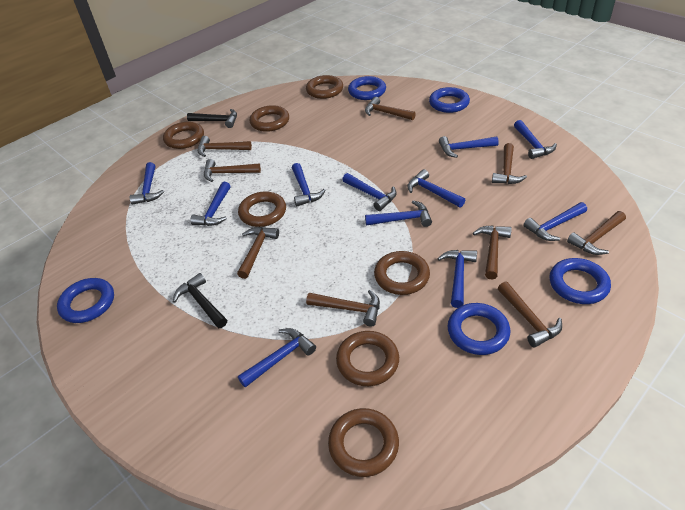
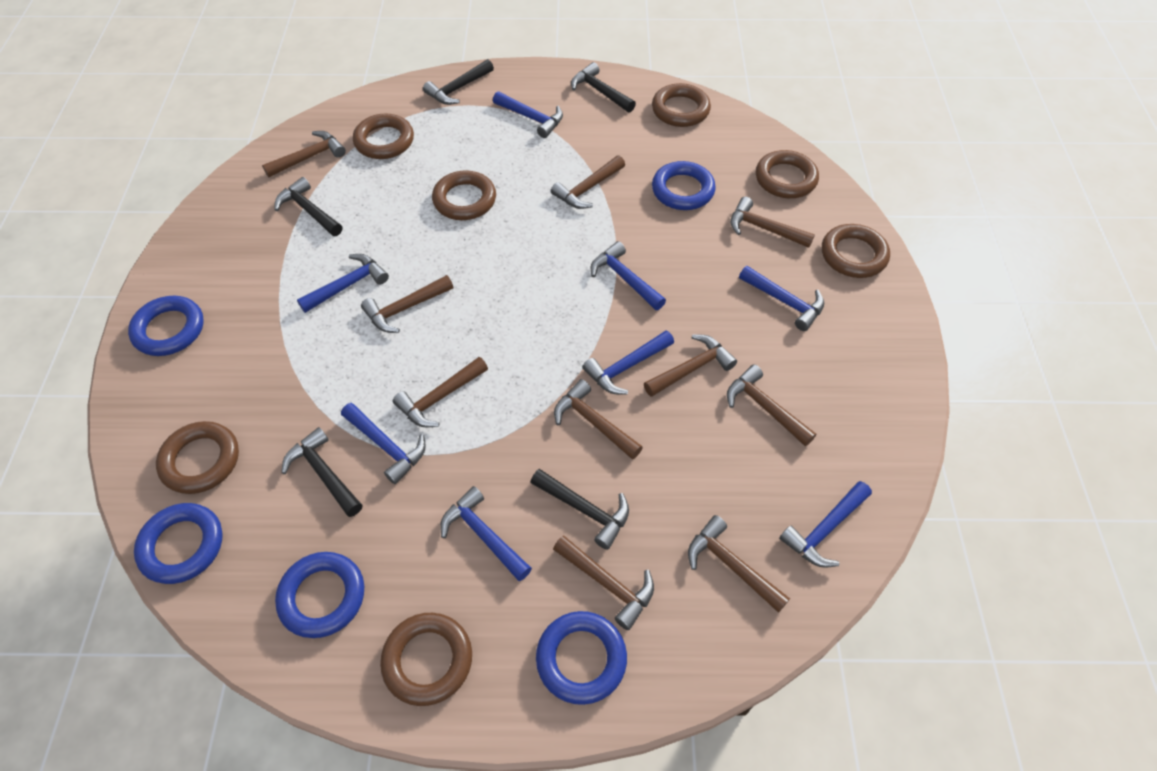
black hammer: 2 -> 5
blue hammer: 11 -> 8
brown hammer: 9 -> 10

